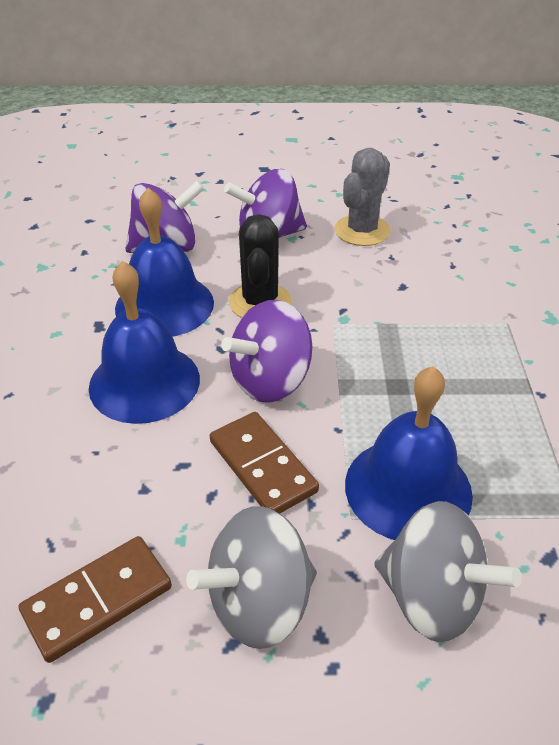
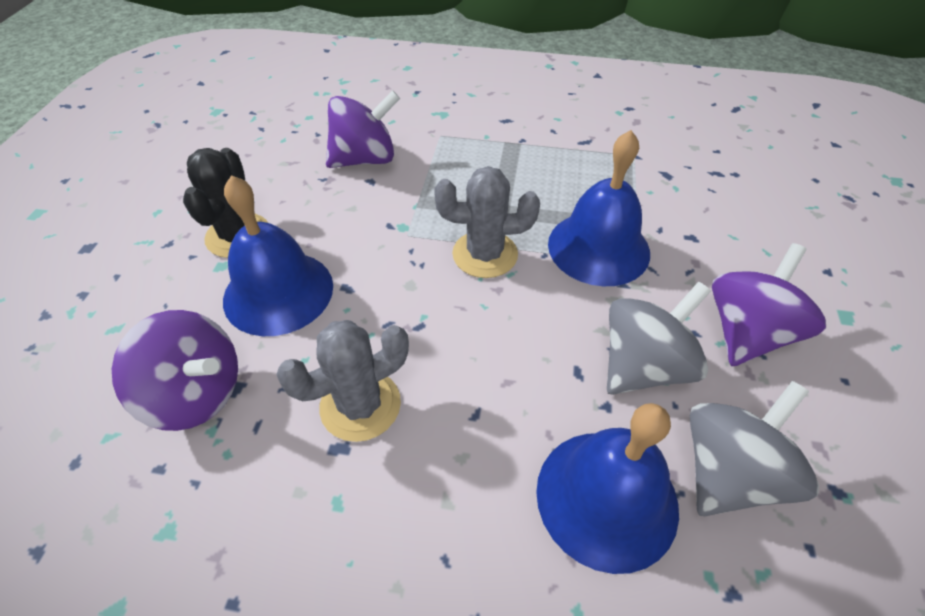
brown domino: 2 -> 0
grey cactus: 1 -> 2

